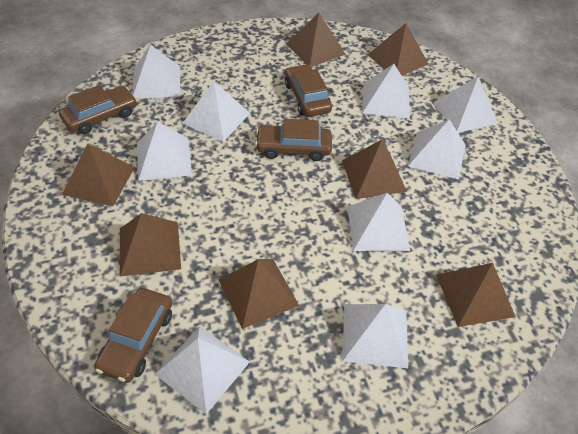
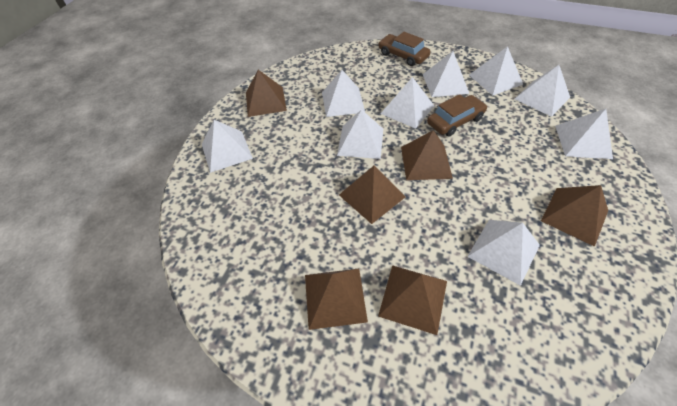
brown car: 4 -> 2
brown pyramid: 7 -> 6

